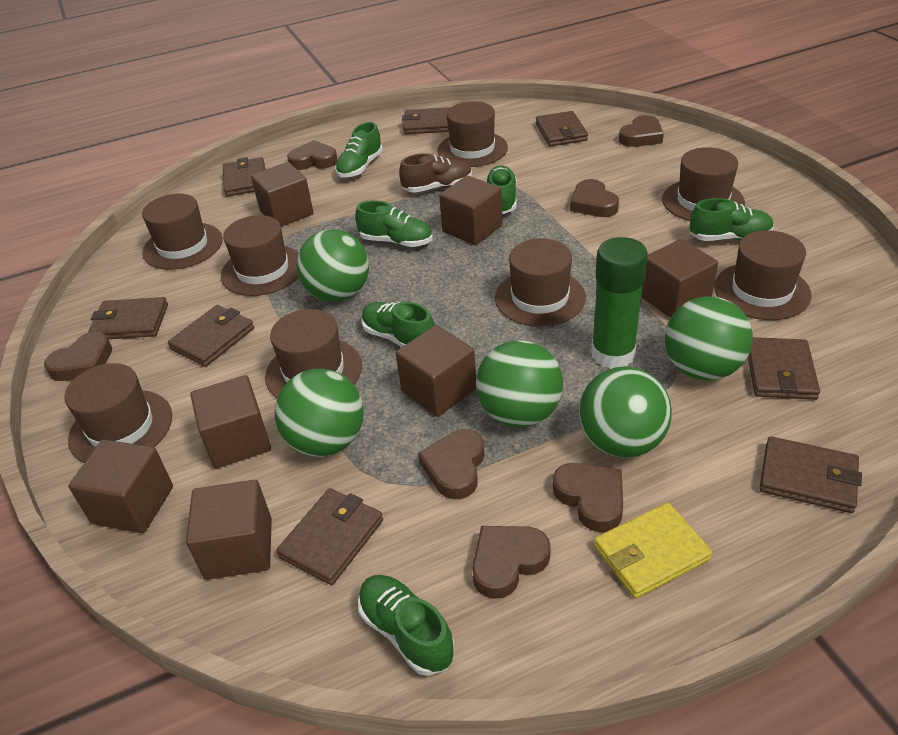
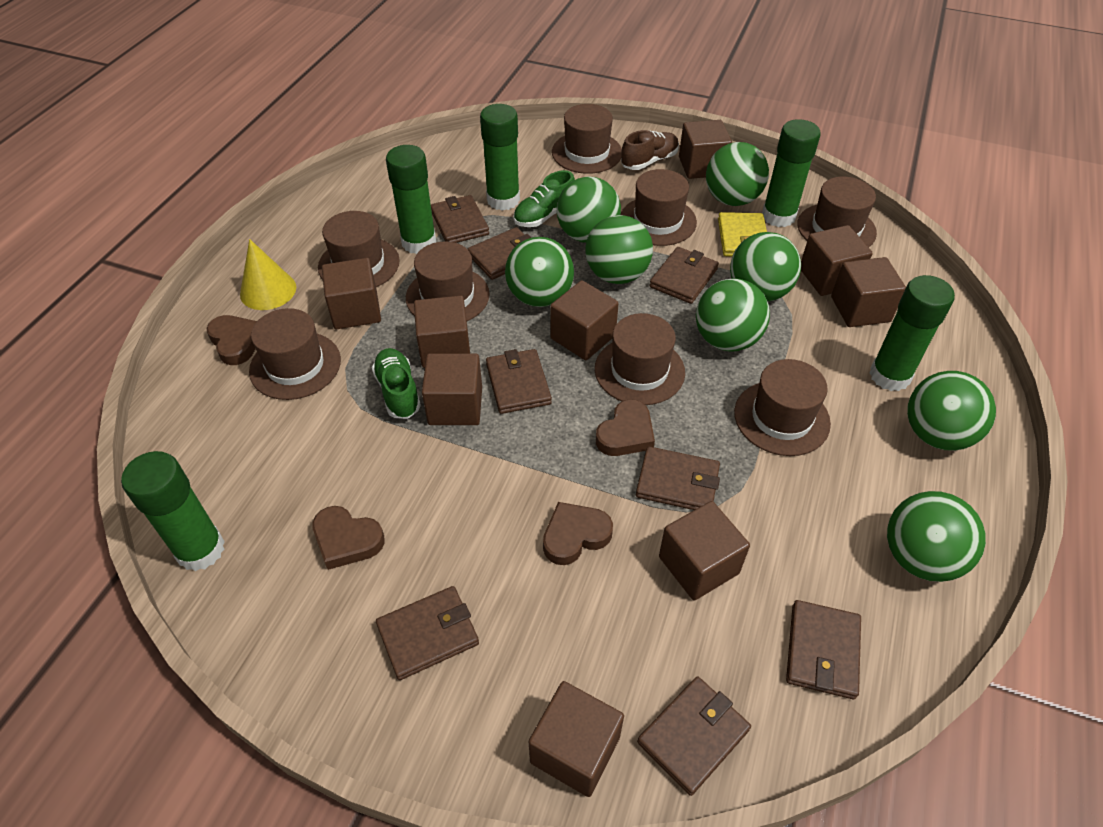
brown cube: 7 -> 9
brown heart: 7 -> 4
green ball: 5 -> 8
green glue stick: 1 -> 5
green shoe: 6 -> 2
yellow cone: 0 -> 1

